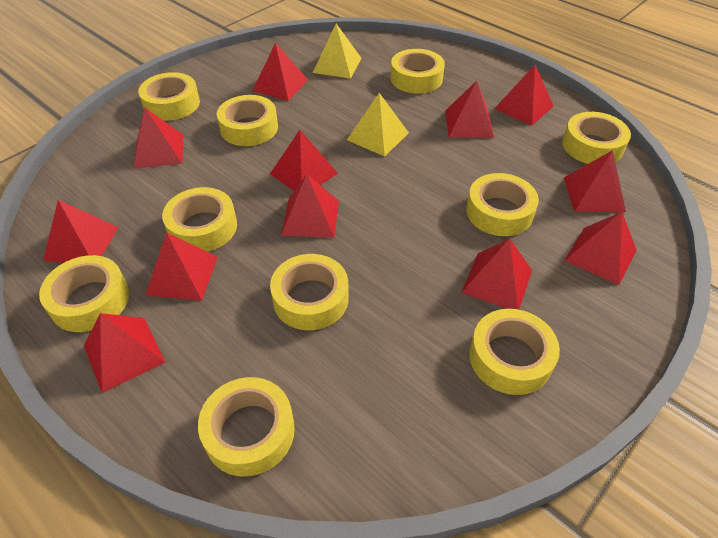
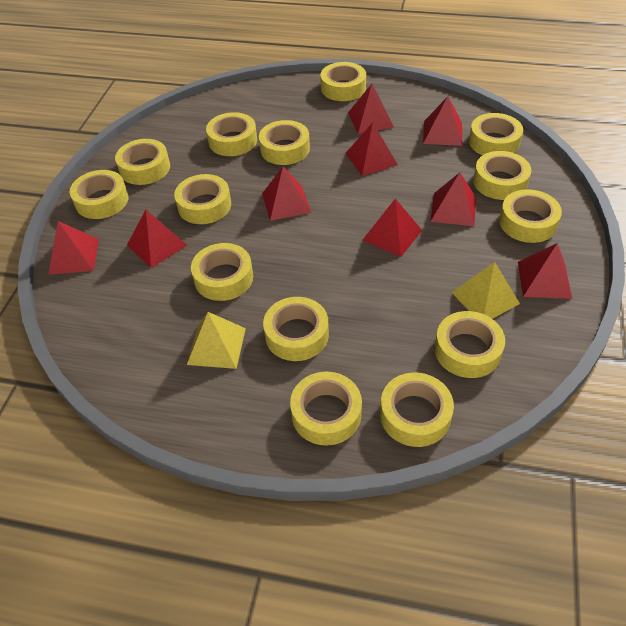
red pyramid: 12 -> 9
yellow tape: 10 -> 14

